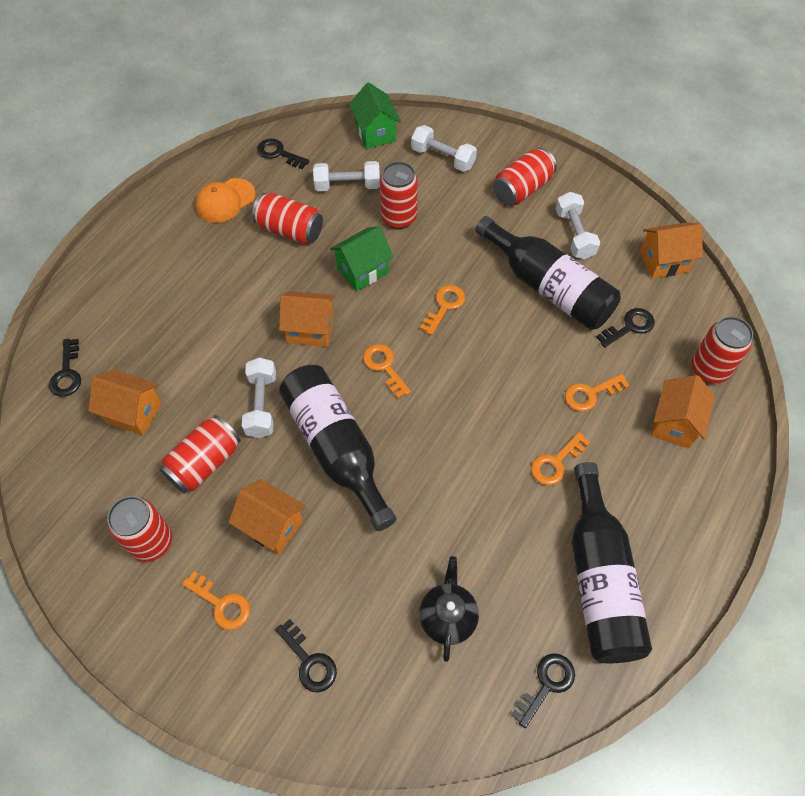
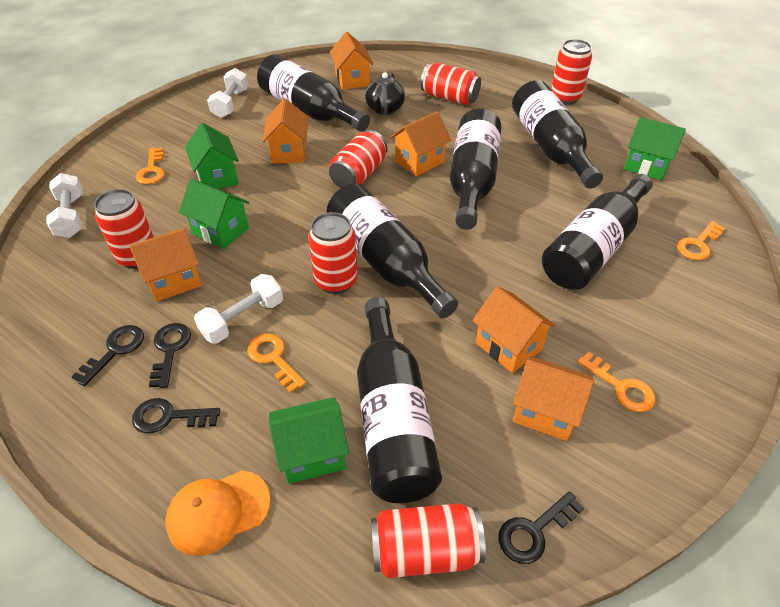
black bottle: 3 -> 6
black key: 5 -> 4
green house: 2 -> 4
orange house: 5 -> 6
orange key: 5 -> 4
white dumbbell: 4 -> 3

